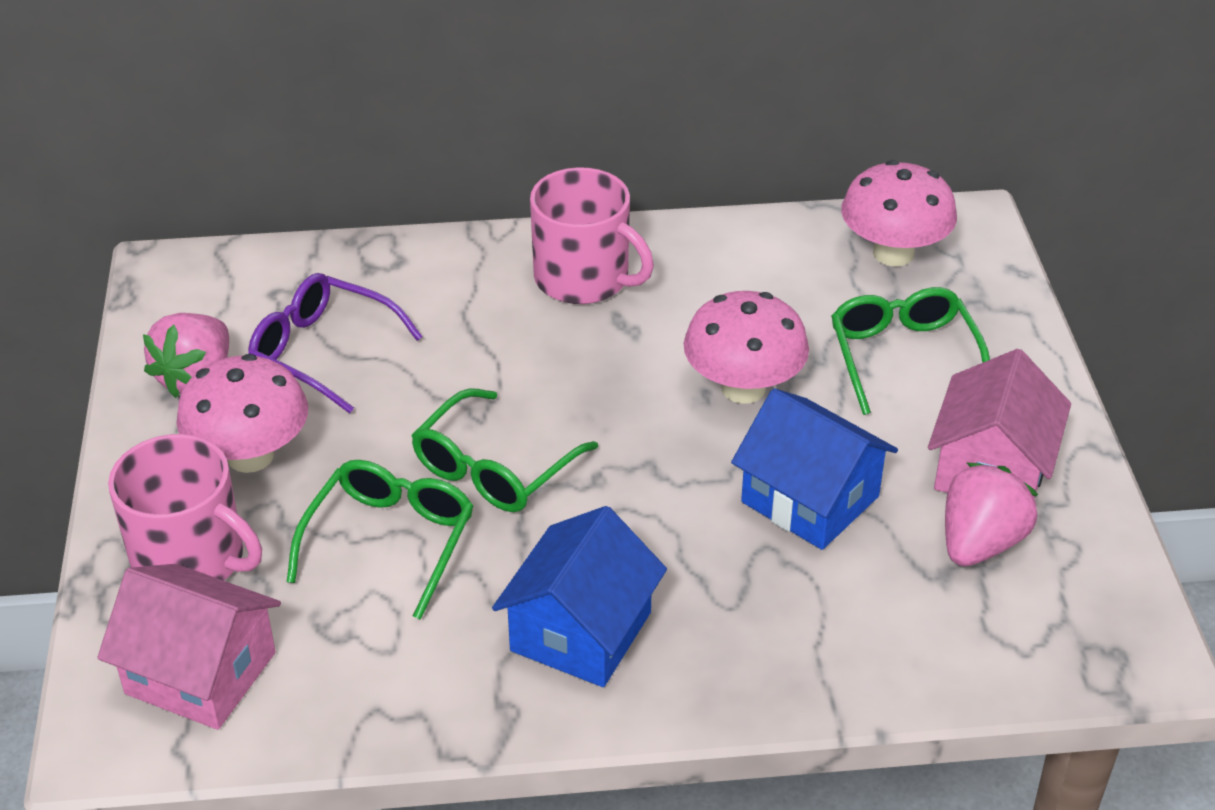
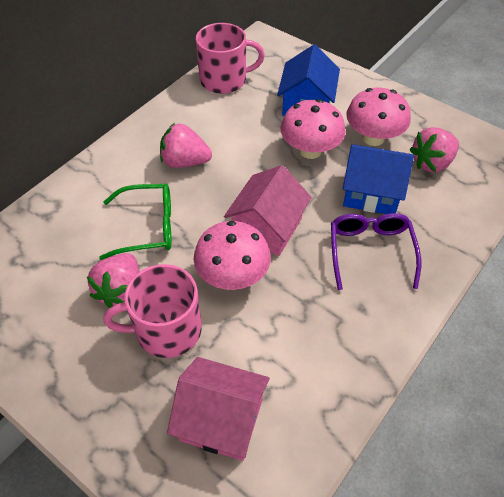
green glasses: 3 -> 1
pink strawberry: 2 -> 3

